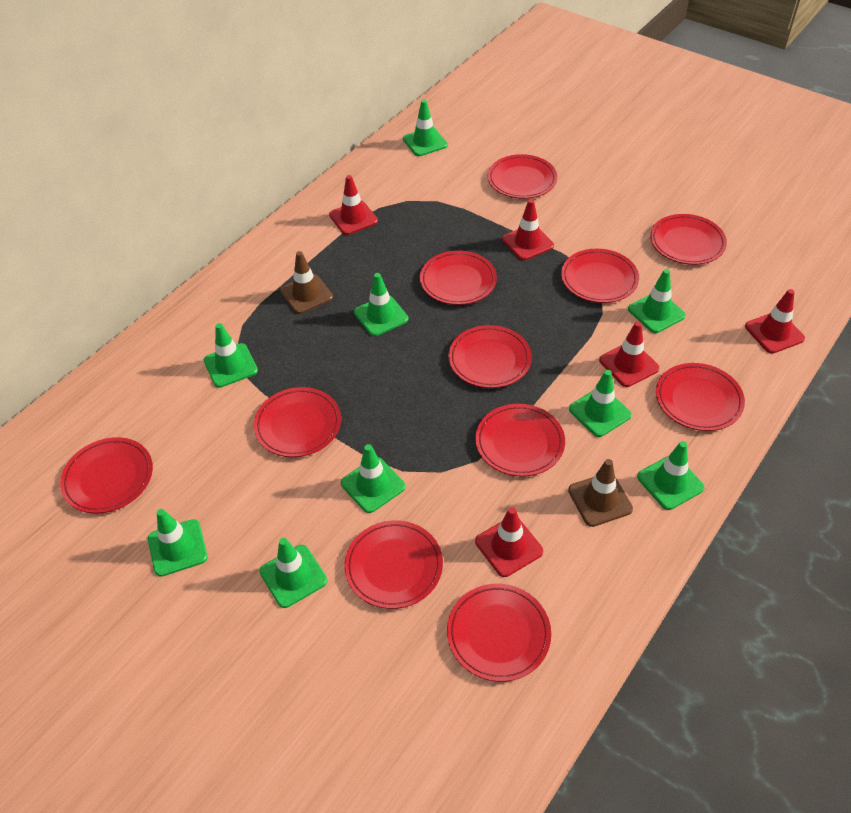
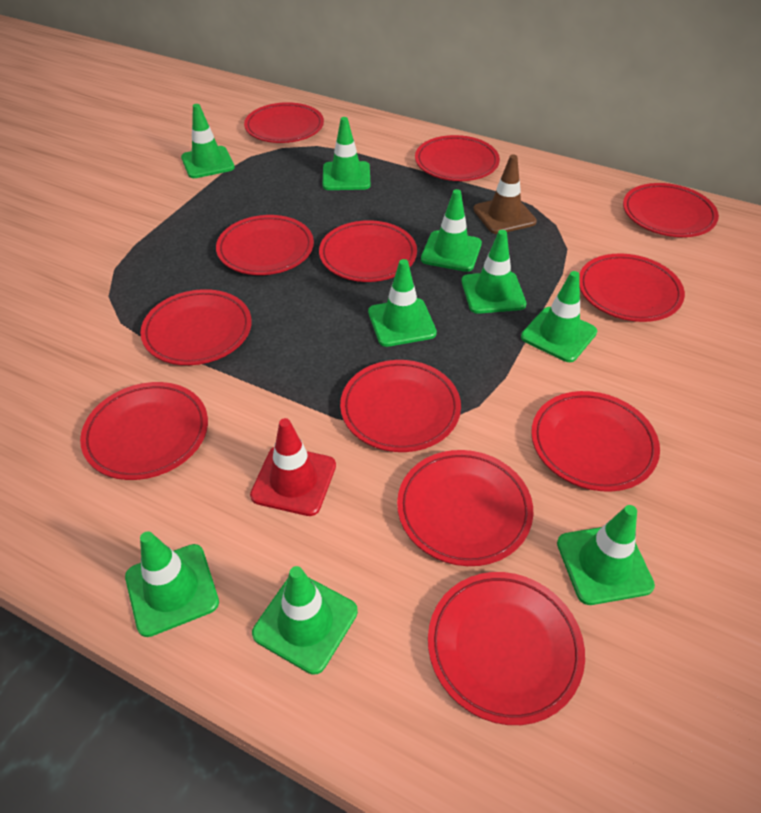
brown traffic cone: 2 -> 1
red plate: 11 -> 12
red traffic cone: 5 -> 1

